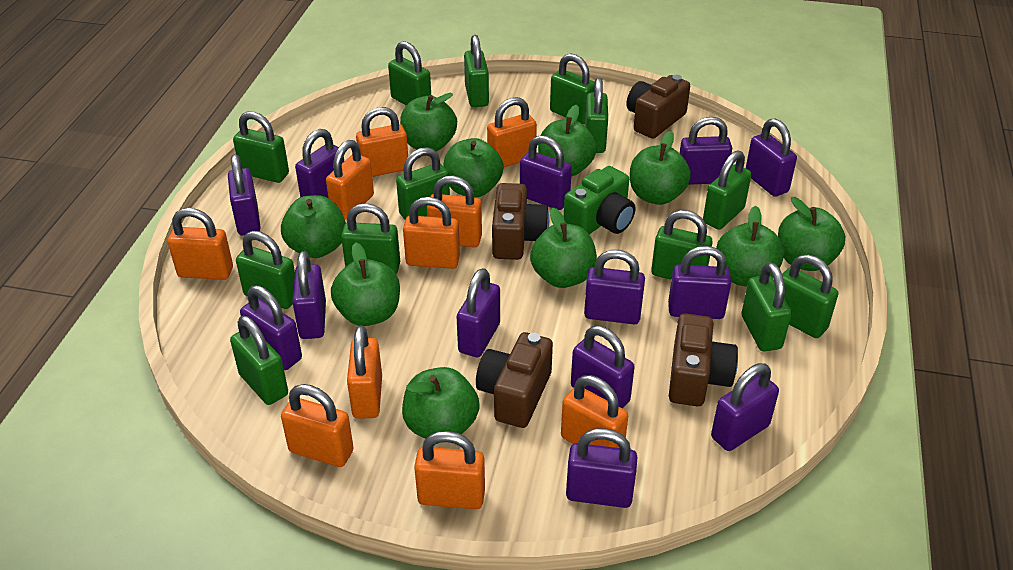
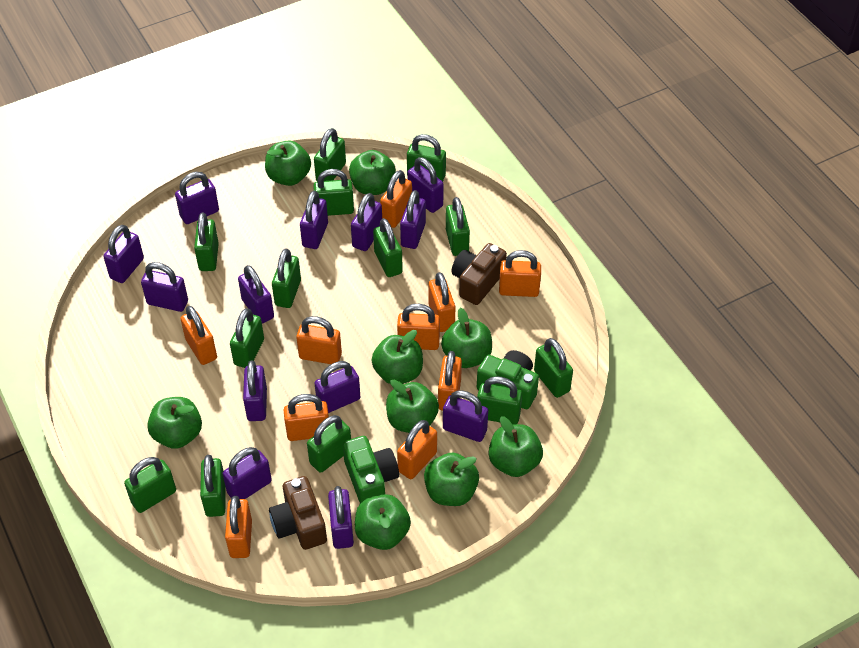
brown camera: 4 -> 2
green apple: 10 -> 9
green camera: 1 -> 2

